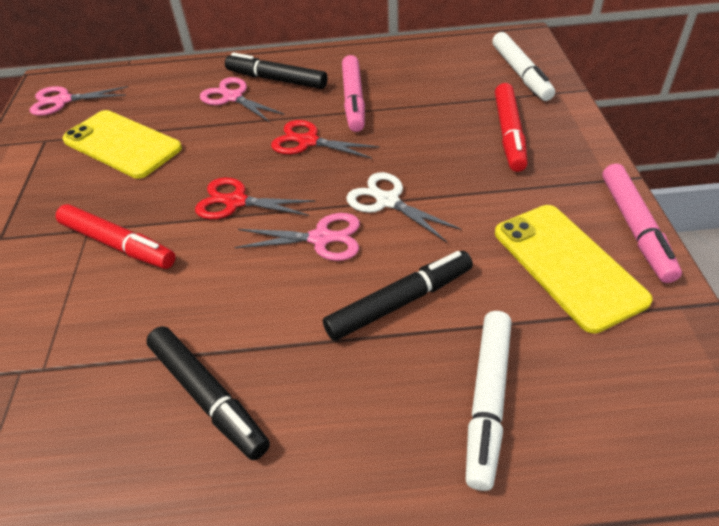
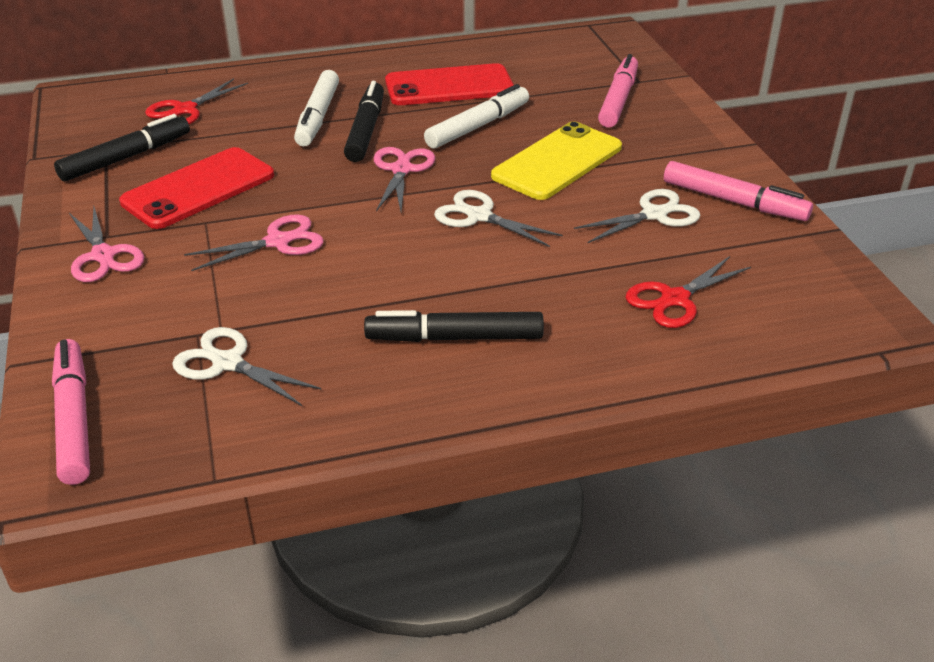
pink marker: 2 -> 3
red marker: 2 -> 0
red phone: 0 -> 2
white scissors: 1 -> 3
yellow phone: 2 -> 1

